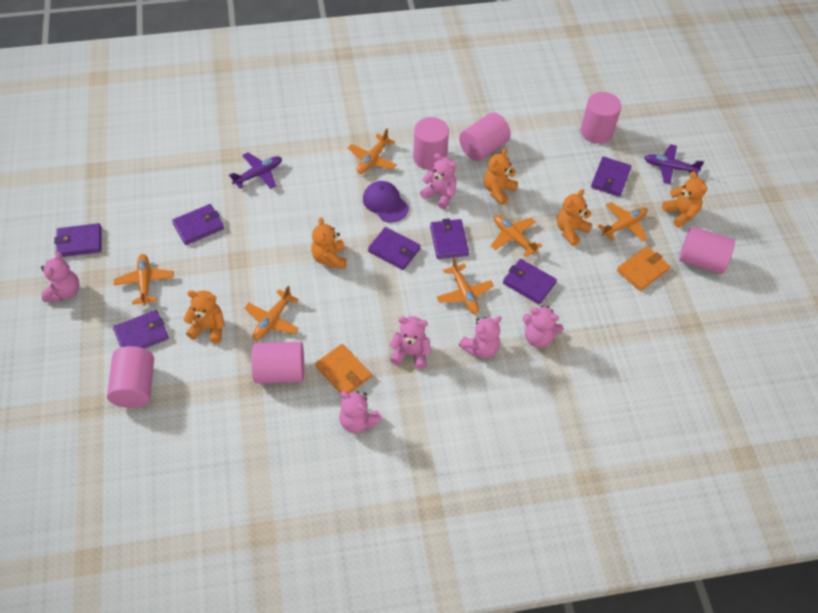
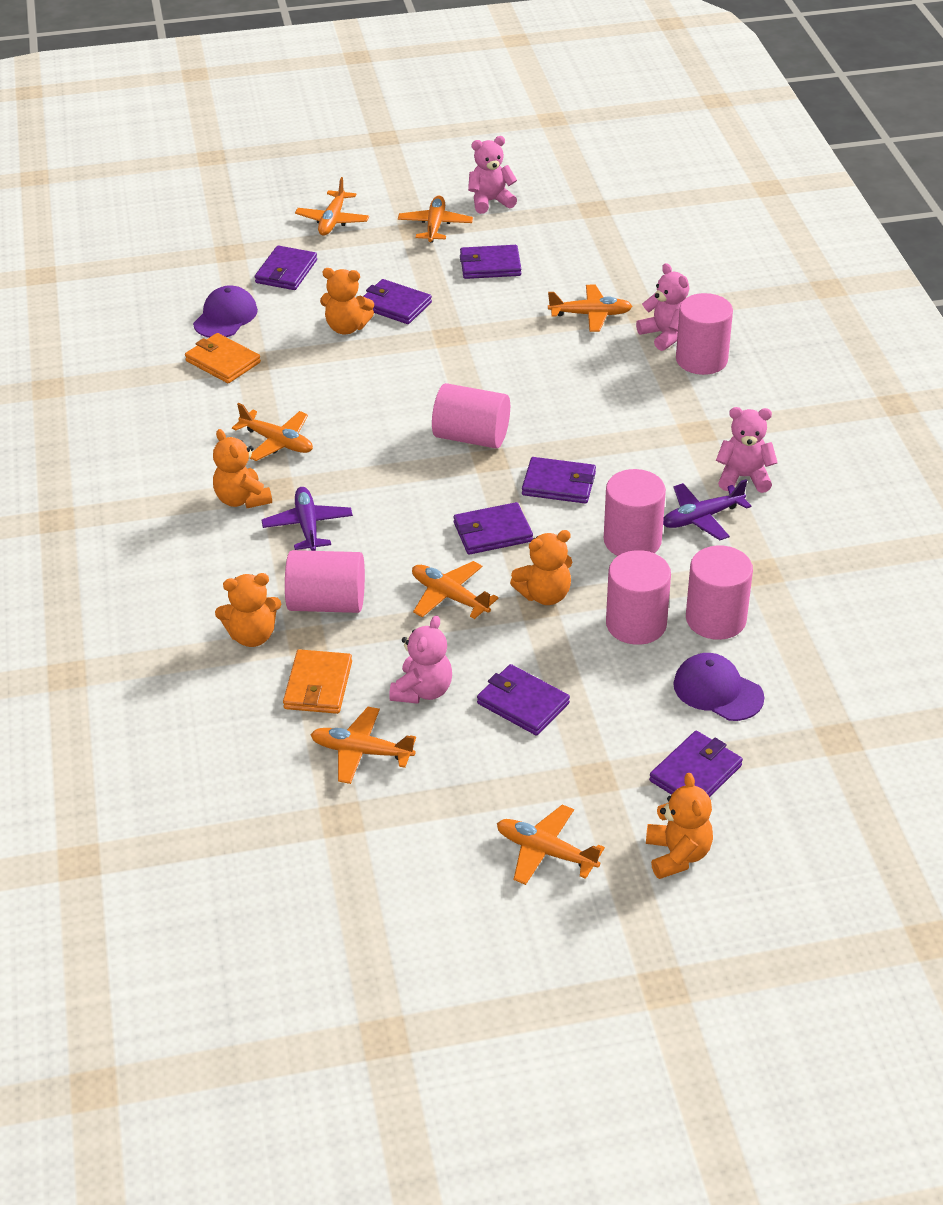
orange plane: 6 -> 7
pink teddy bear: 6 -> 4
purple cap: 1 -> 2

